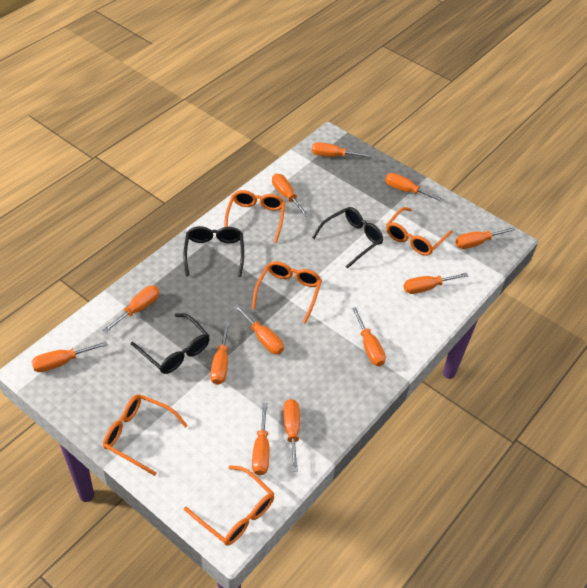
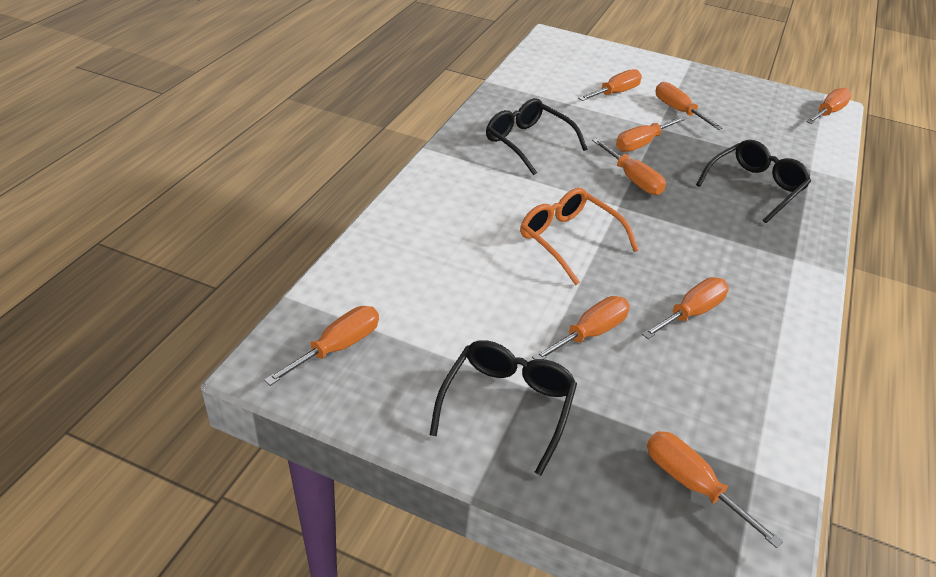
orange glasses: 5 -> 1
orange screwdriver: 12 -> 9

